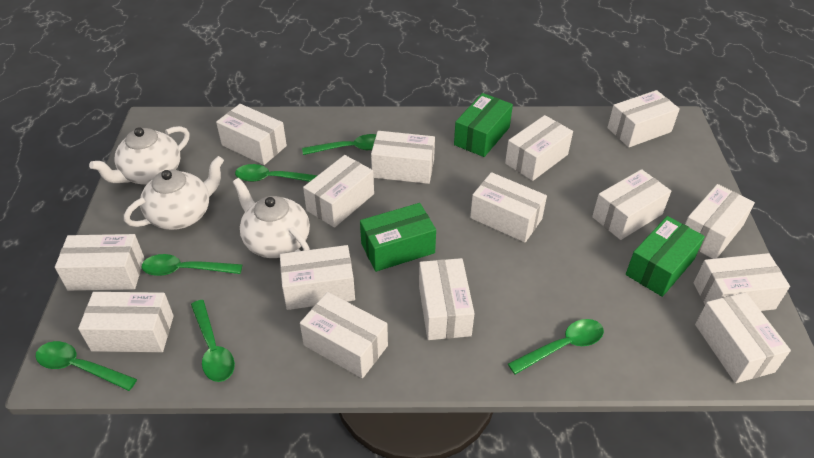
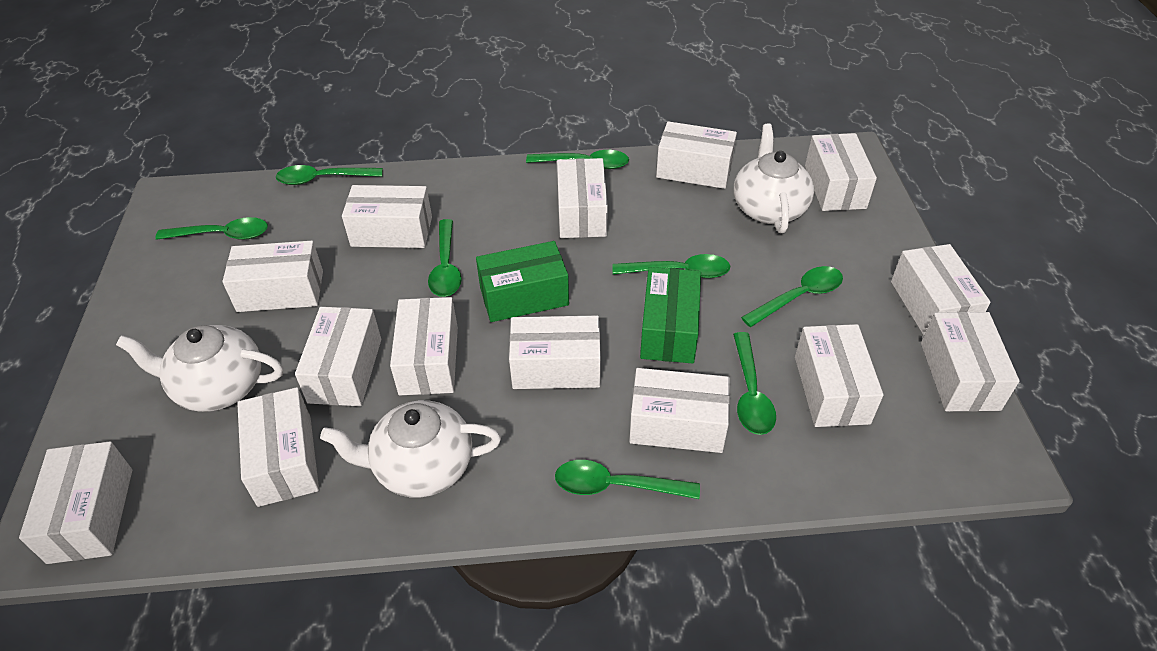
green box: 3 -> 2
green spoon: 6 -> 8
white box: 15 -> 14

